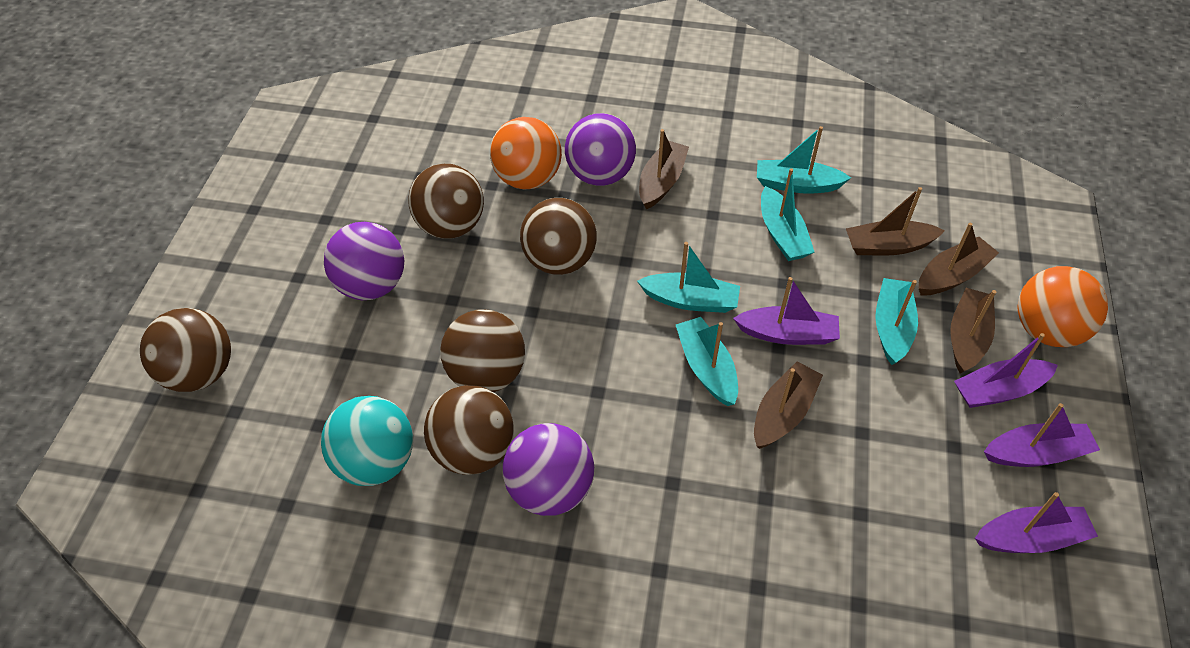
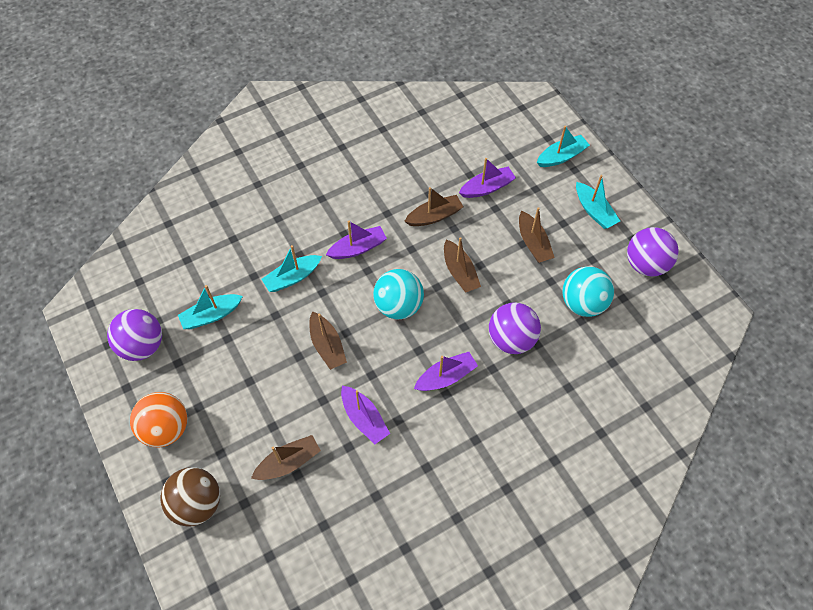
brown ball: 5 -> 1
orange ball: 2 -> 1
turquoise ball: 1 -> 2
turquoise boat: 5 -> 4

